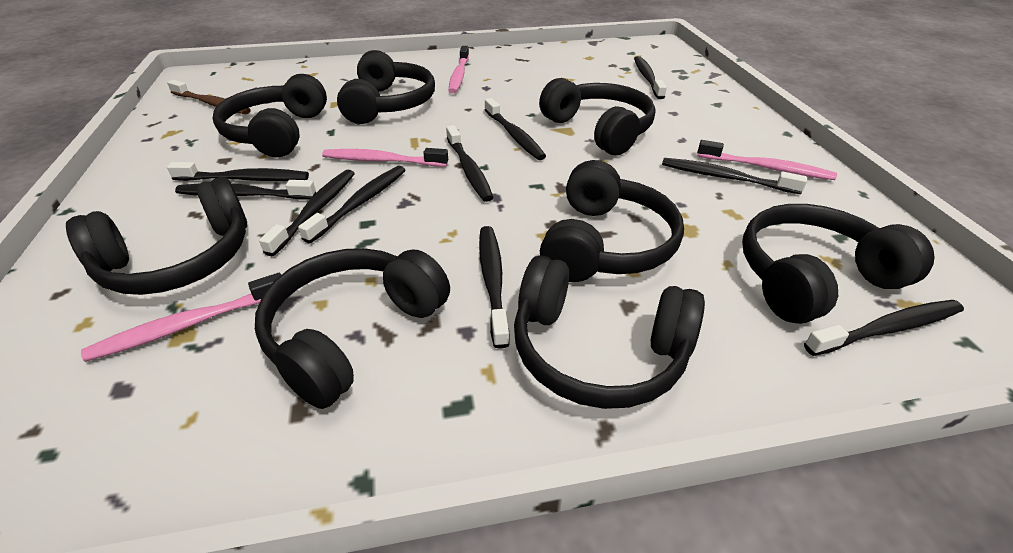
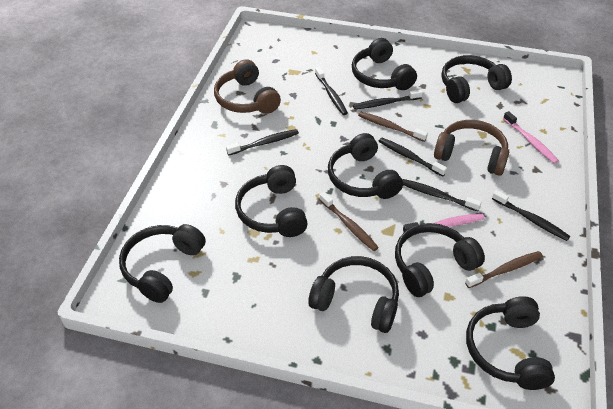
black toothbrush: 10 -> 6
brown headphones: 0 -> 2
brown toothbrush: 1 -> 3
pink toothbrush: 4 -> 2

